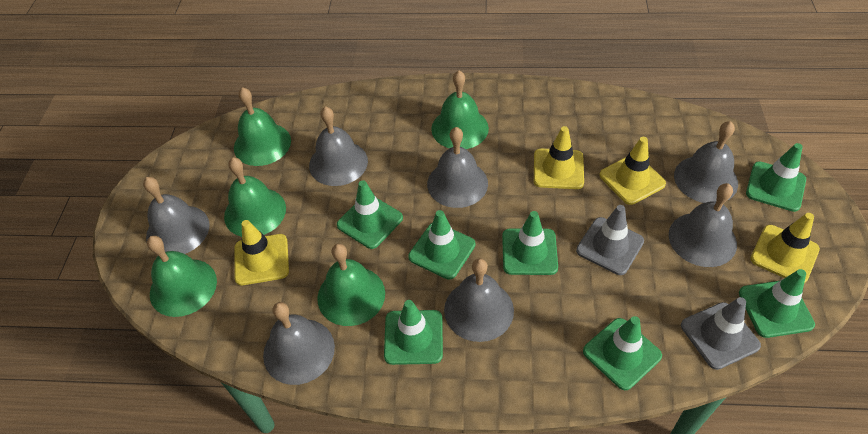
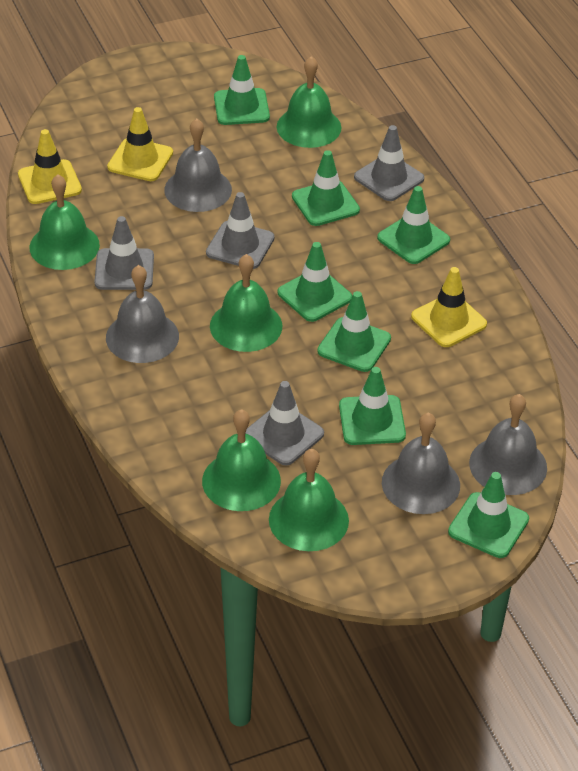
grey bell: 7 -> 4
grey traffic cone: 2 -> 4
yellow traffic cone: 4 -> 3

